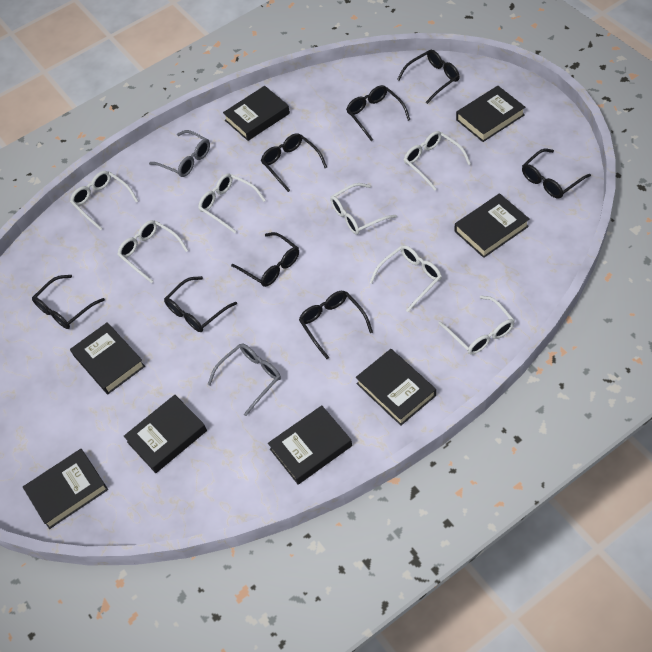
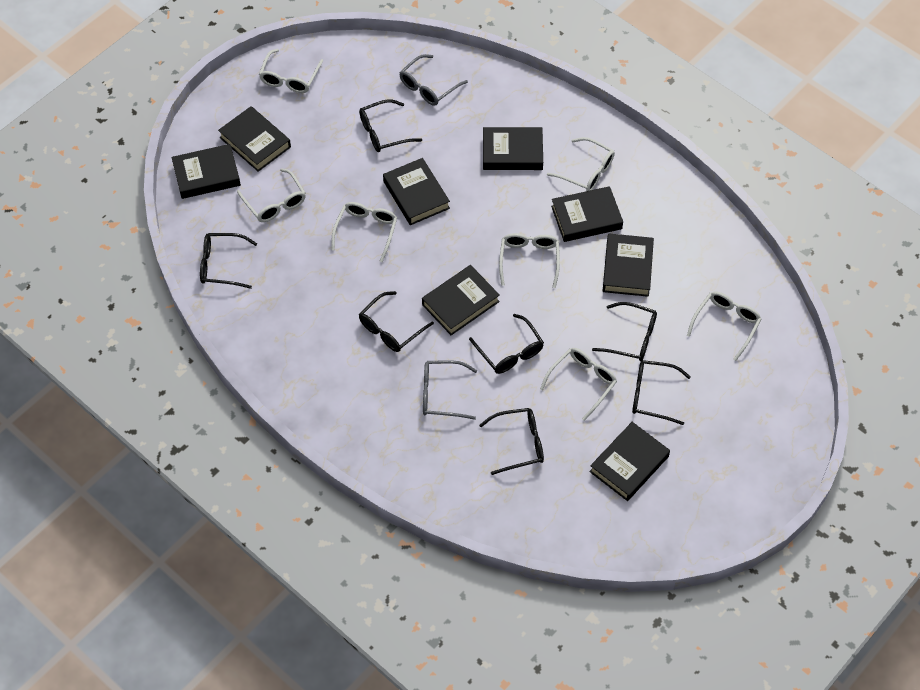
black glasses: 8 -> 7

